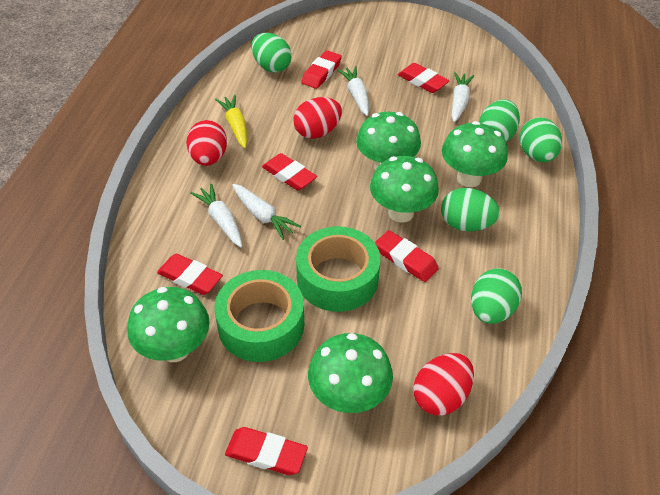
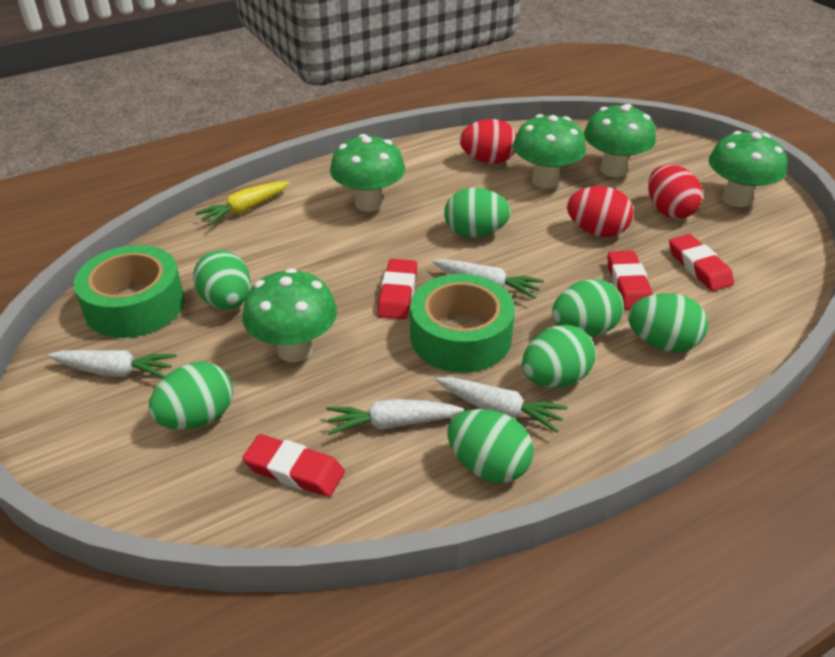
green egg: 5 -> 7
red eraser: 6 -> 4

